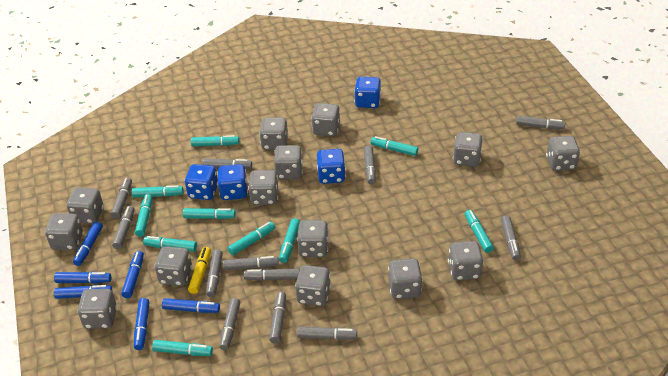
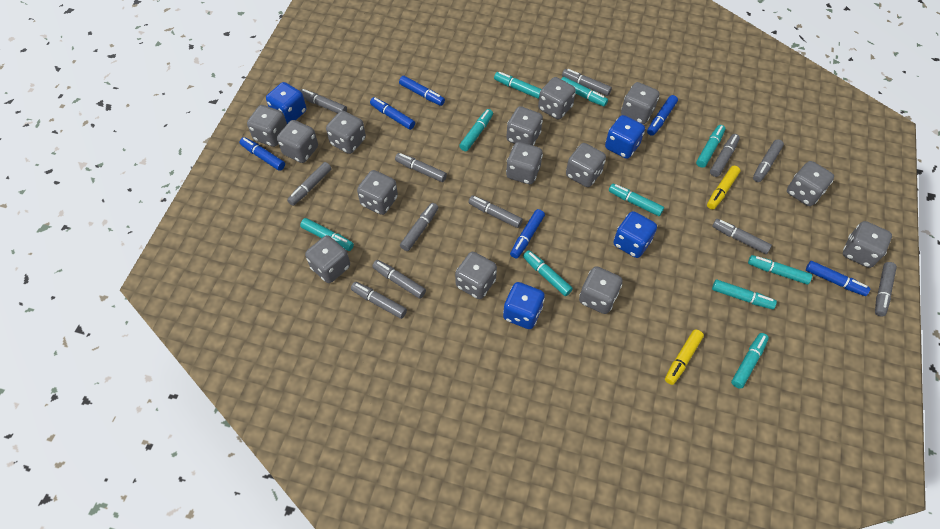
yellow marker: 1 -> 2

